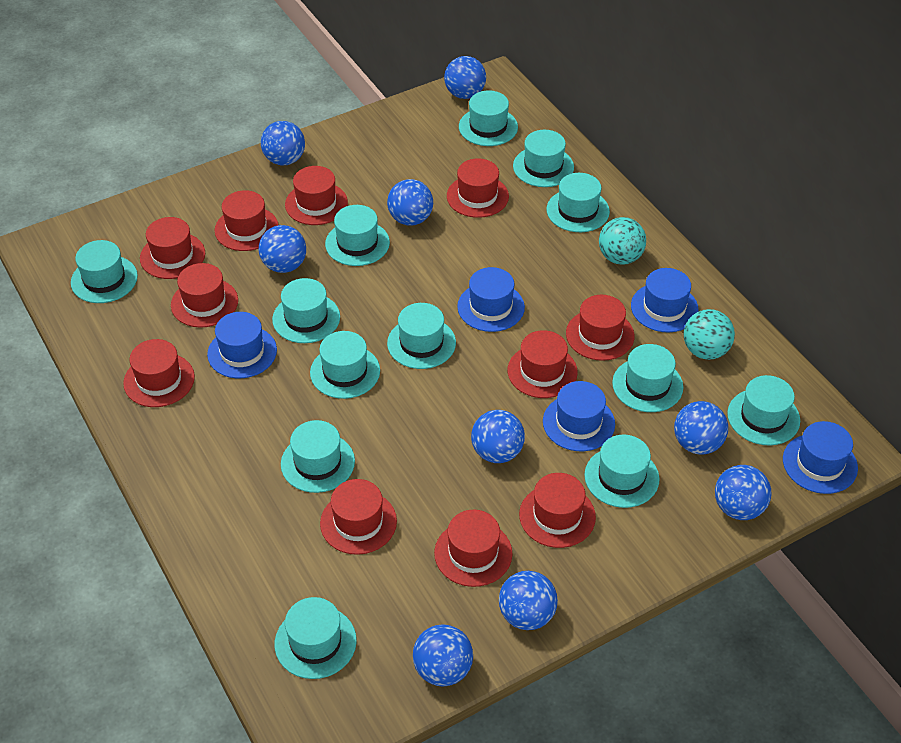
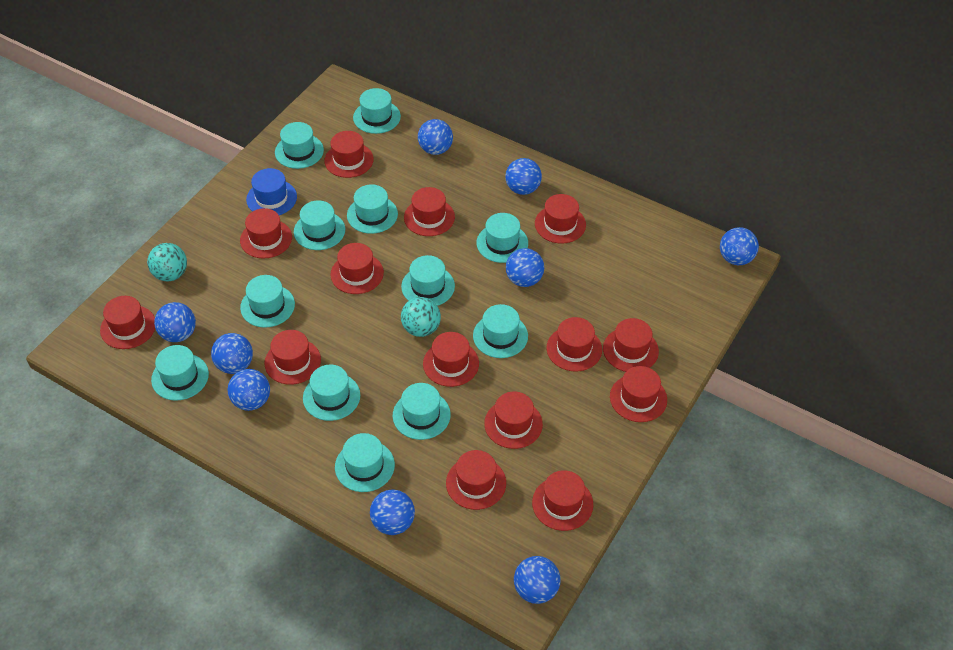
blue hat: 5 -> 1
red hat: 11 -> 14
turquoise hat: 13 -> 12

